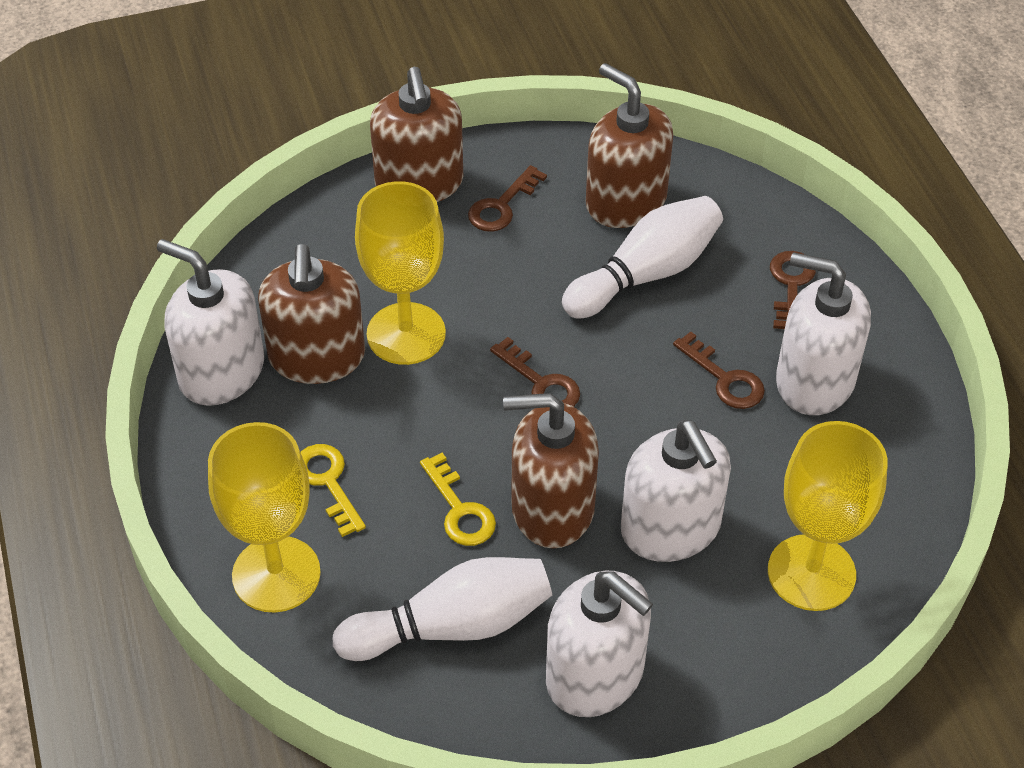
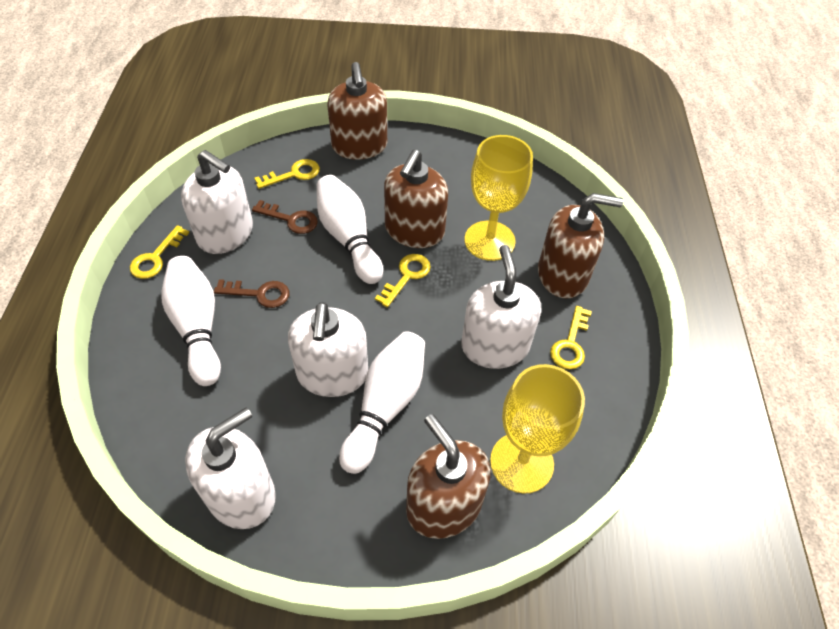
brown key: 4 -> 2
white bowling pin: 2 -> 3
yellow goblet: 3 -> 2
yellow key: 2 -> 4

